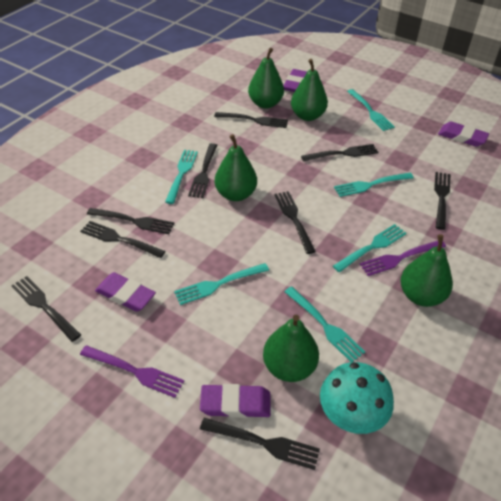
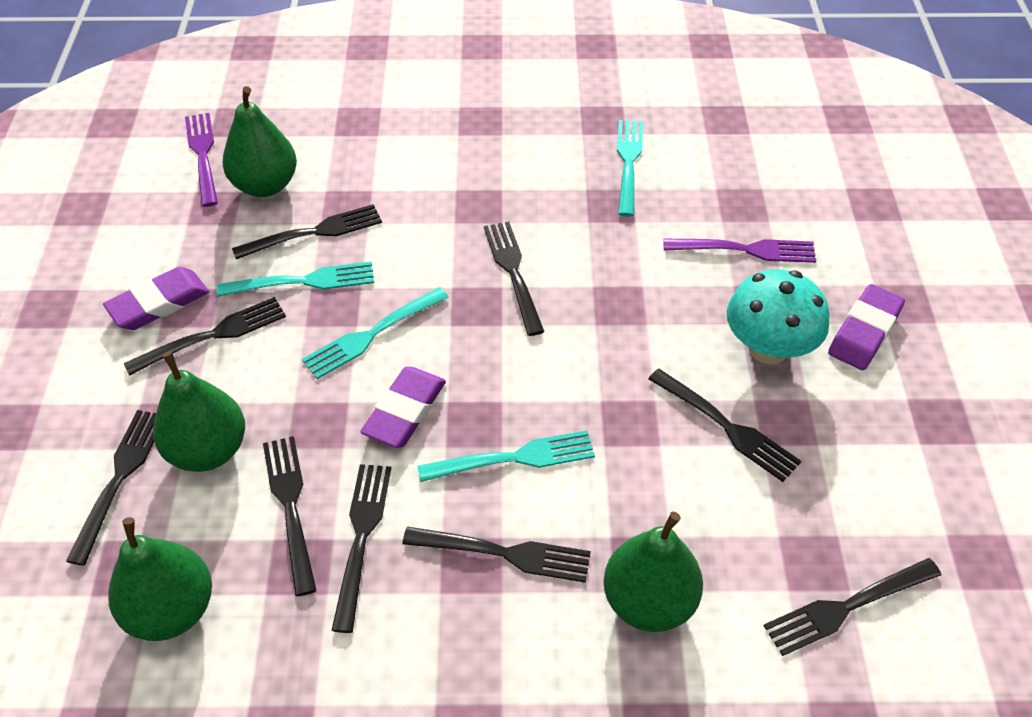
green pear: 5 -> 4
purple eraser: 4 -> 3
turquoise fork: 6 -> 4

